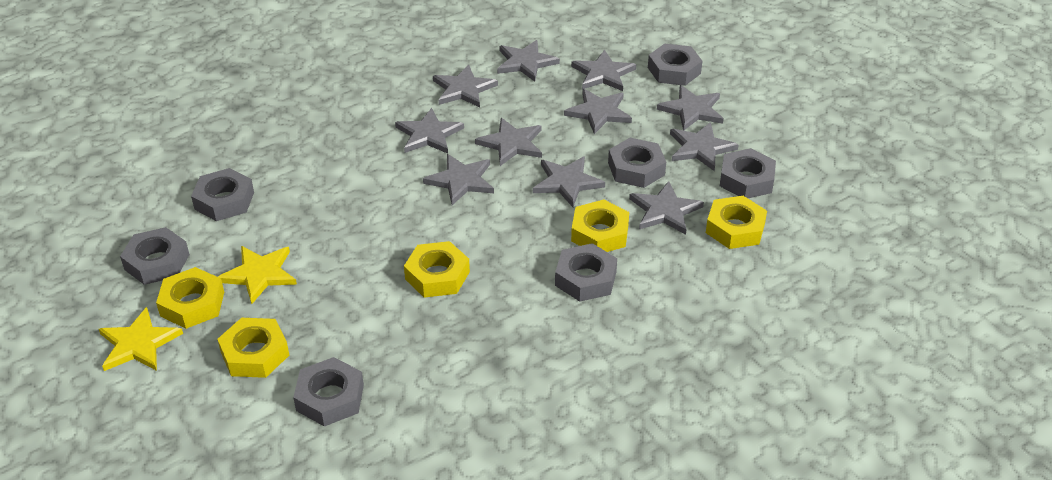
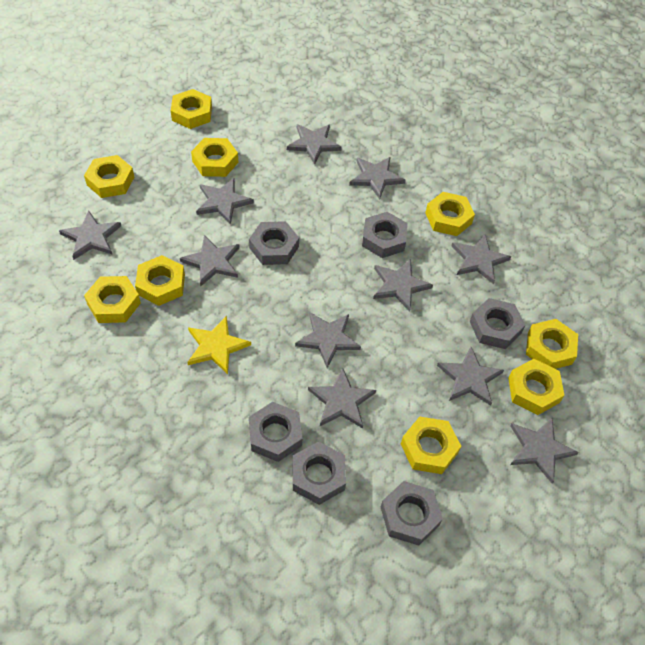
grey nut: 7 -> 6
yellow nut: 5 -> 9
yellow star: 2 -> 1

